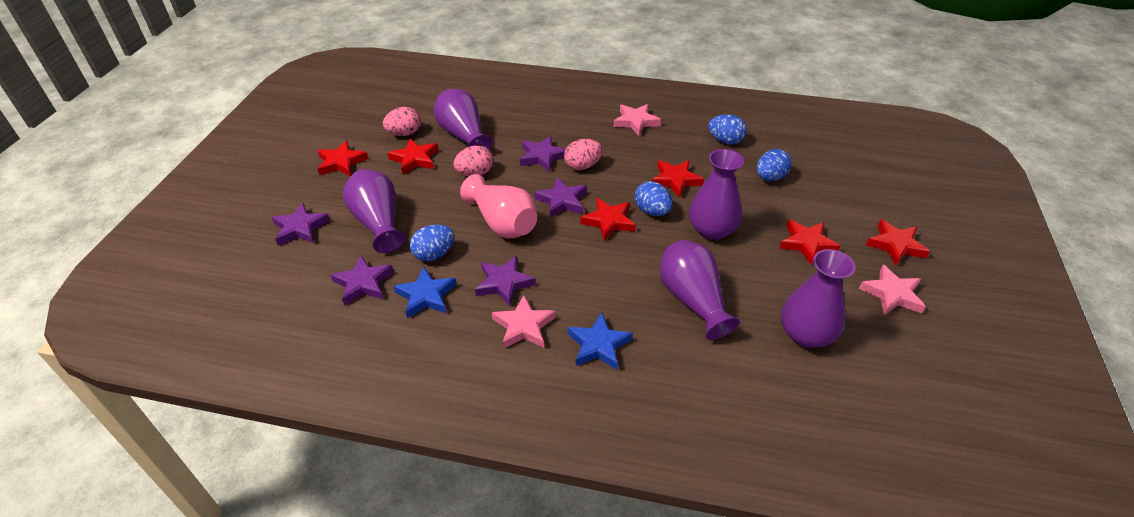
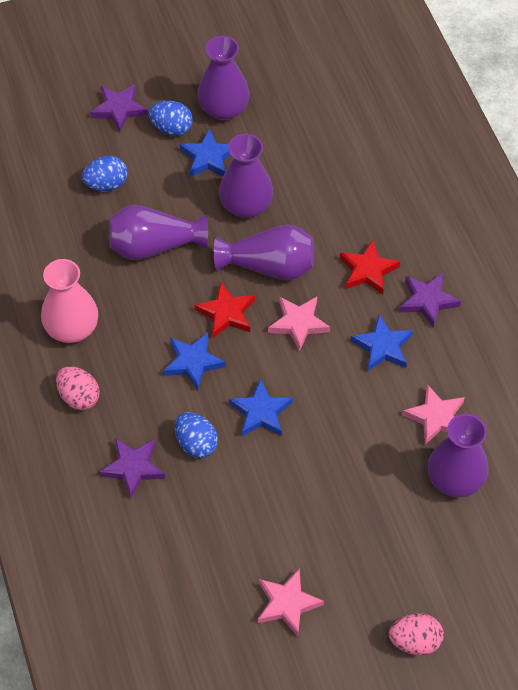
blue egg: 4 -> 3
blue star: 2 -> 4
pink egg: 3 -> 2
purple star: 5 -> 3
red star: 6 -> 2

